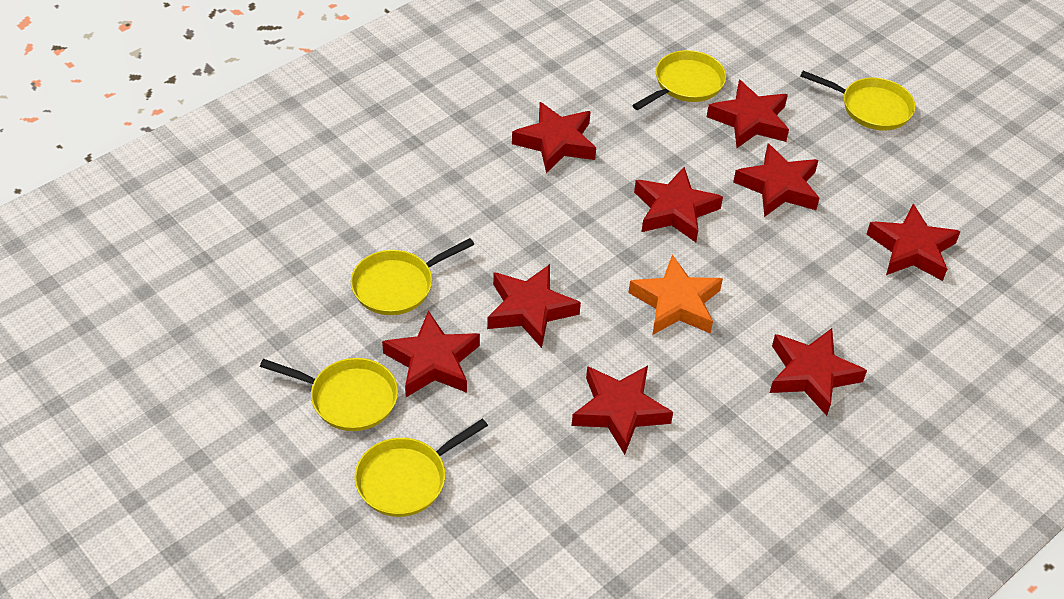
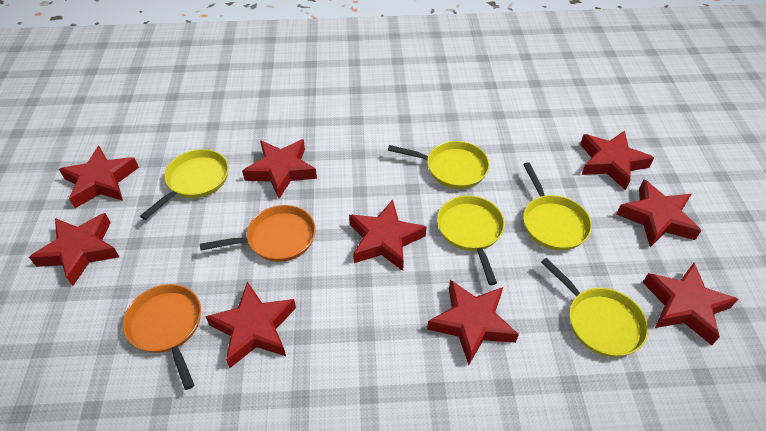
orange pan: 0 -> 2
orange star: 1 -> 0

